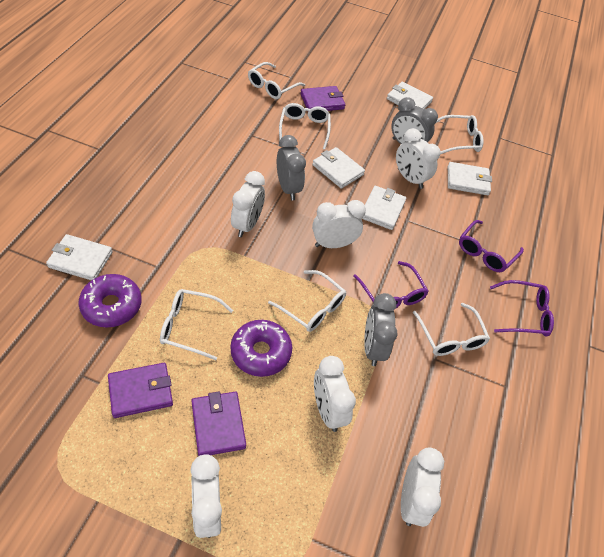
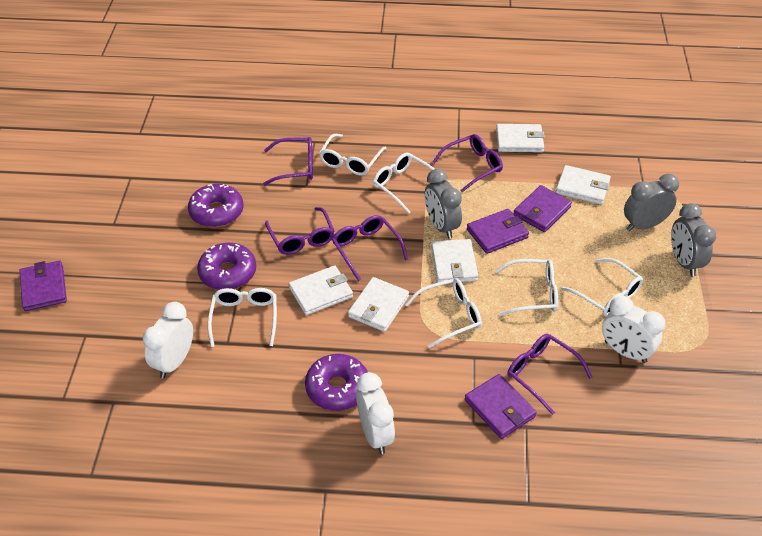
purple donut: 2 -> 3
purple glasses: 3 -> 5
purple wallet: 3 -> 4
white clock: 6 -> 3

